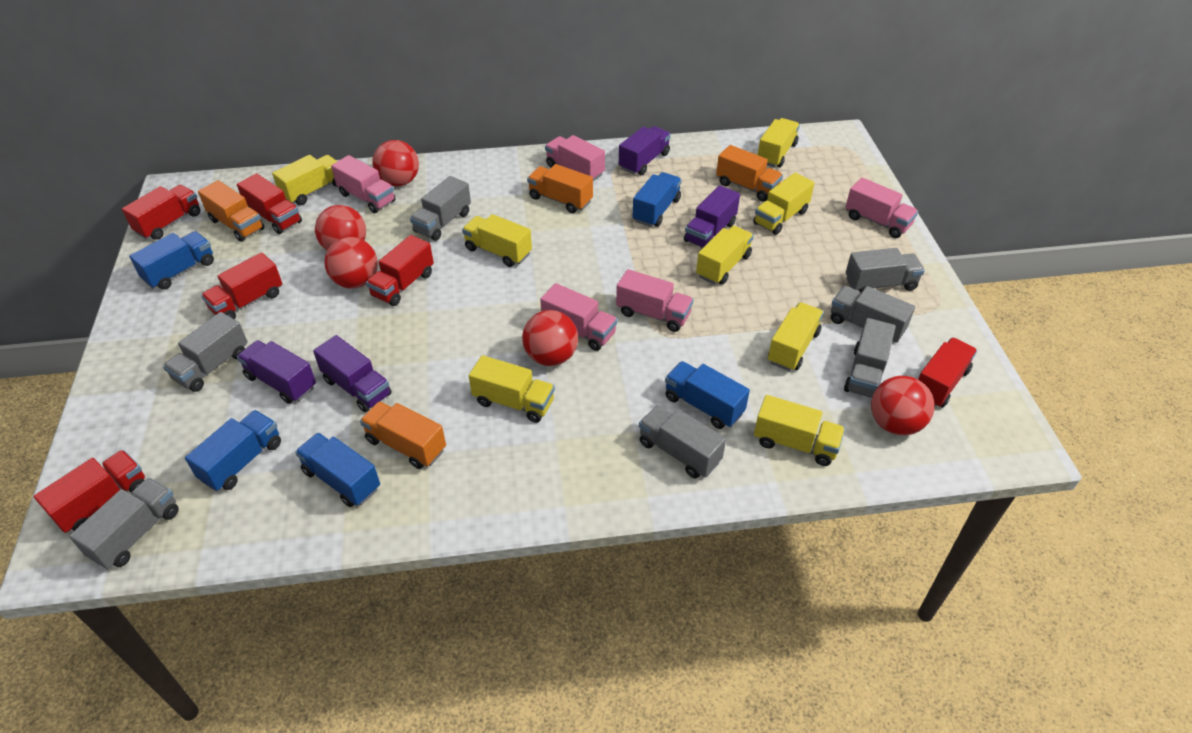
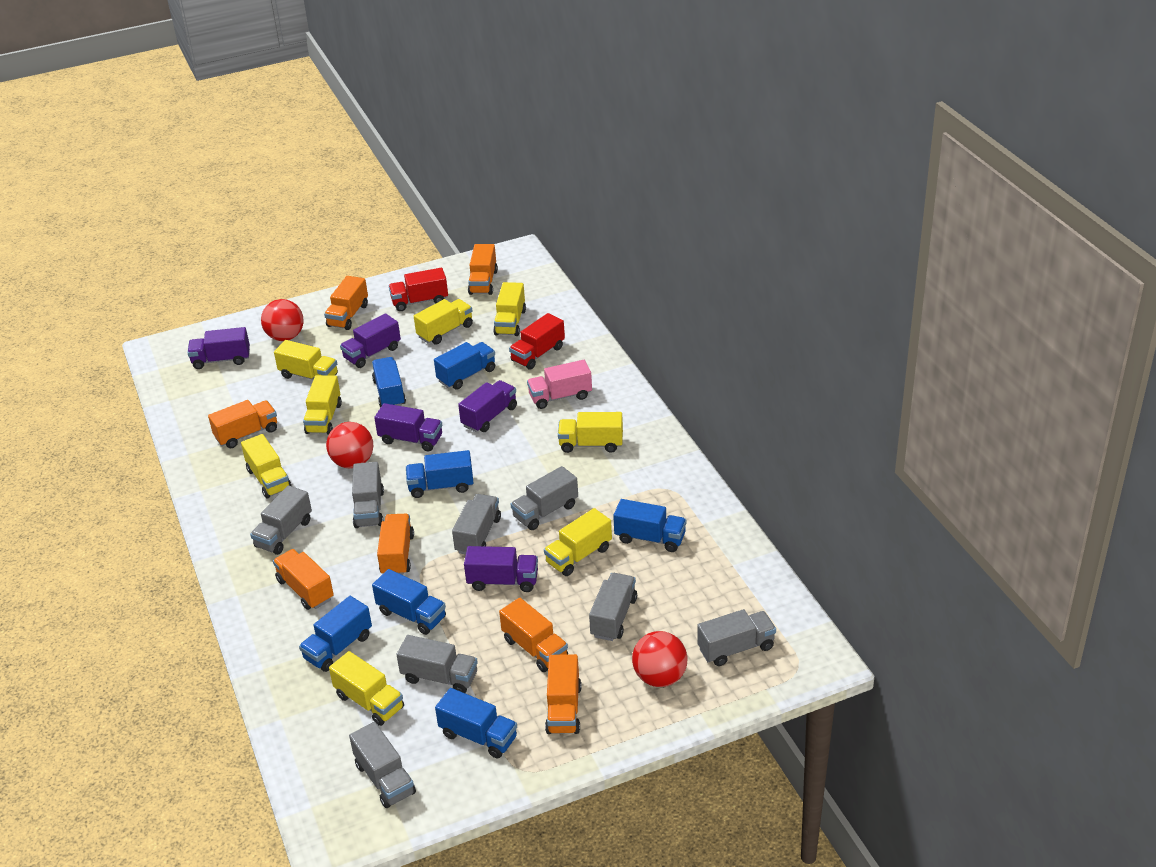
blue truck: 5 -> 7
grey truck: 7 -> 8
orange truck: 4 -> 7
pink truck: 5 -> 1
purple truck: 4 -> 5
red ball: 5 -> 3
red truck: 6 -> 2

